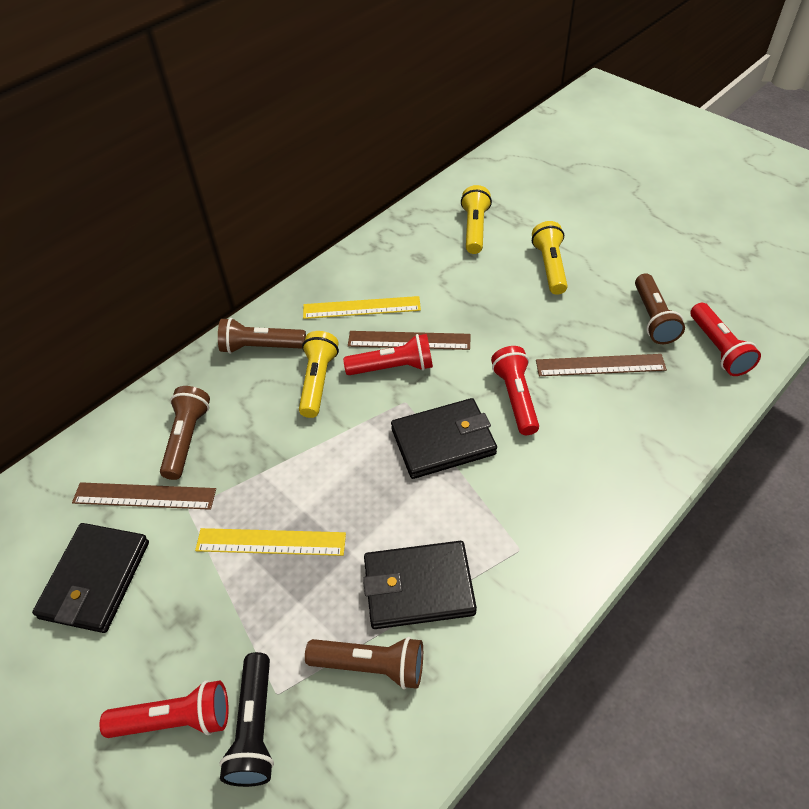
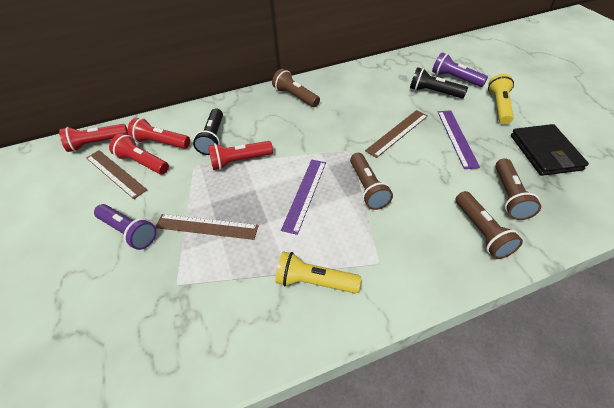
black flashlight: 1 -> 2
black wallet: 3 -> 1
purple flashlight: 0 -> 2
purple ruler: 0 -> 2
yellow flashlight: 3 -> 2
yellow ruler: 2 -> 0

